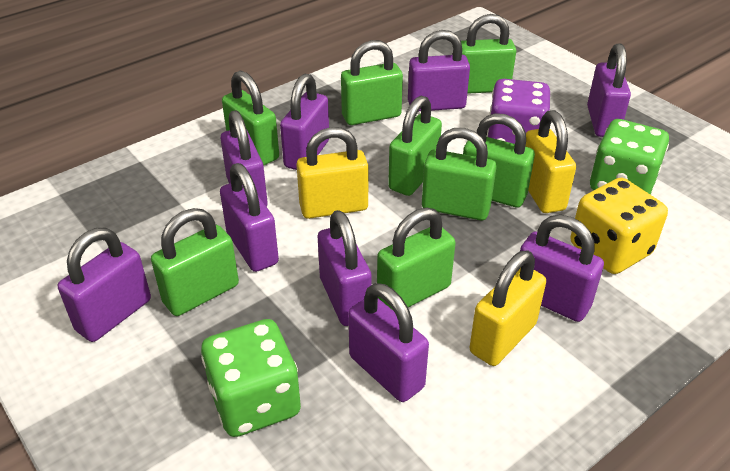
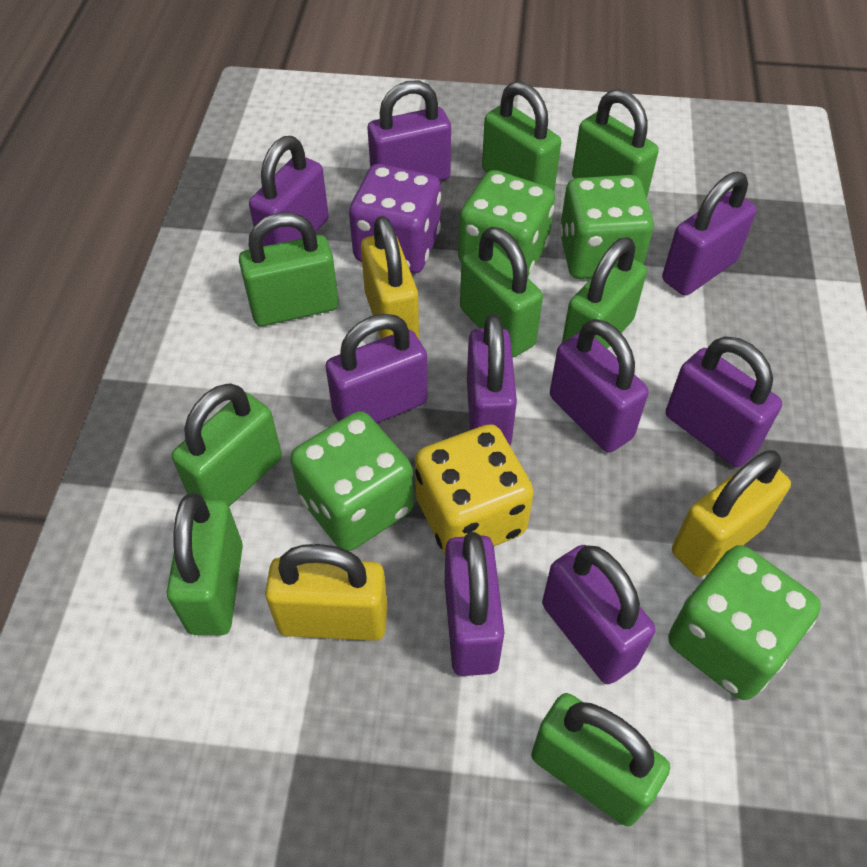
green dice: 2 -> 4

